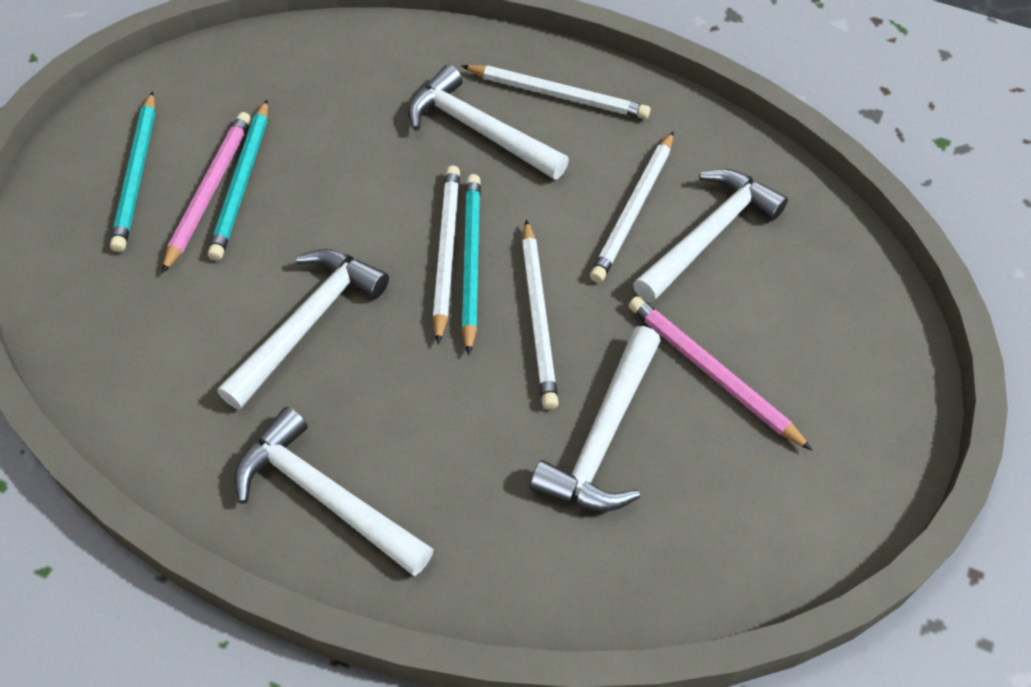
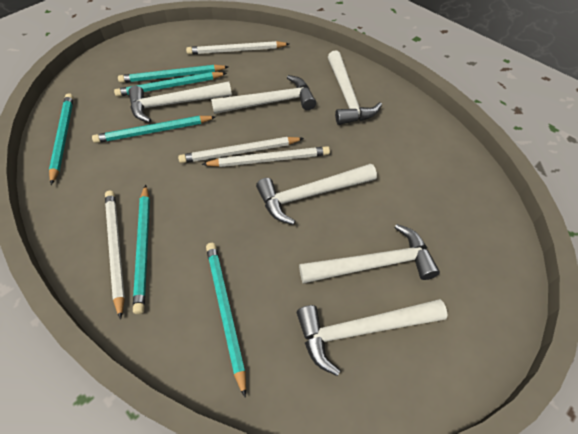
pink pencil: 2 -> 0
turquoise pencil: 3 -> 6
white hammer: 5 -> 6

